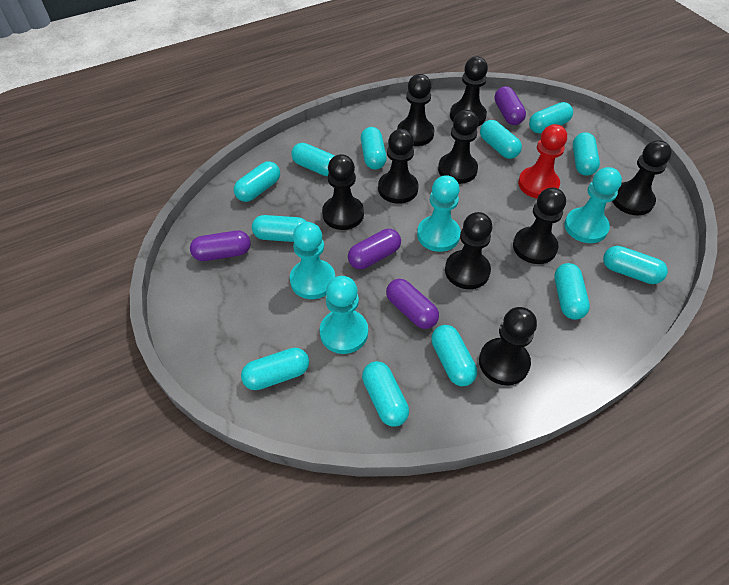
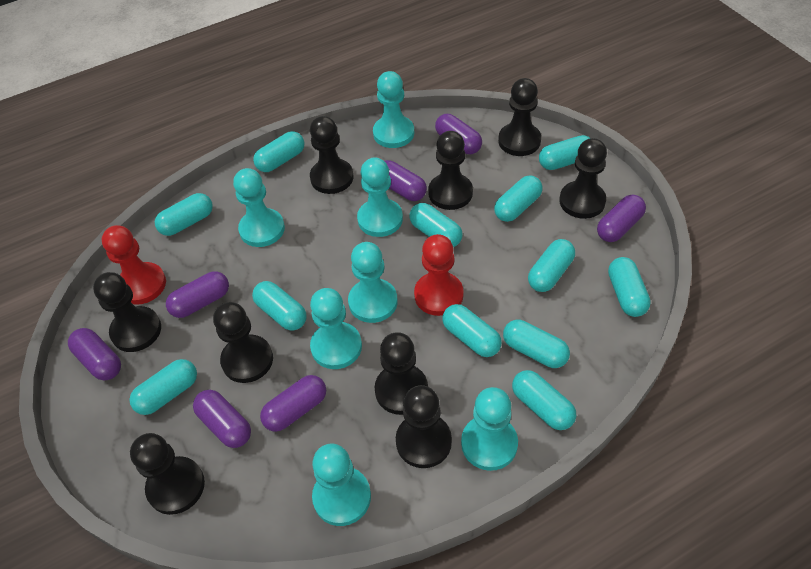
purple capsule: 4 -> 7
red pawn: 1 -> 2
turquoise pawn: 4 -> 7

